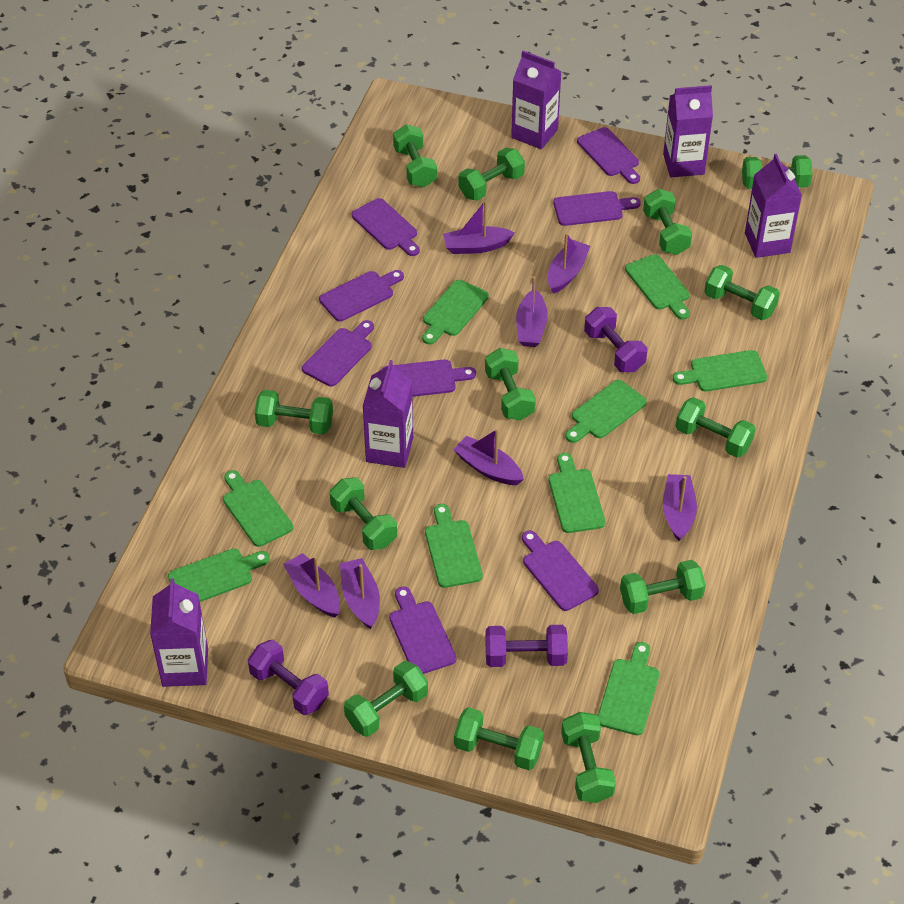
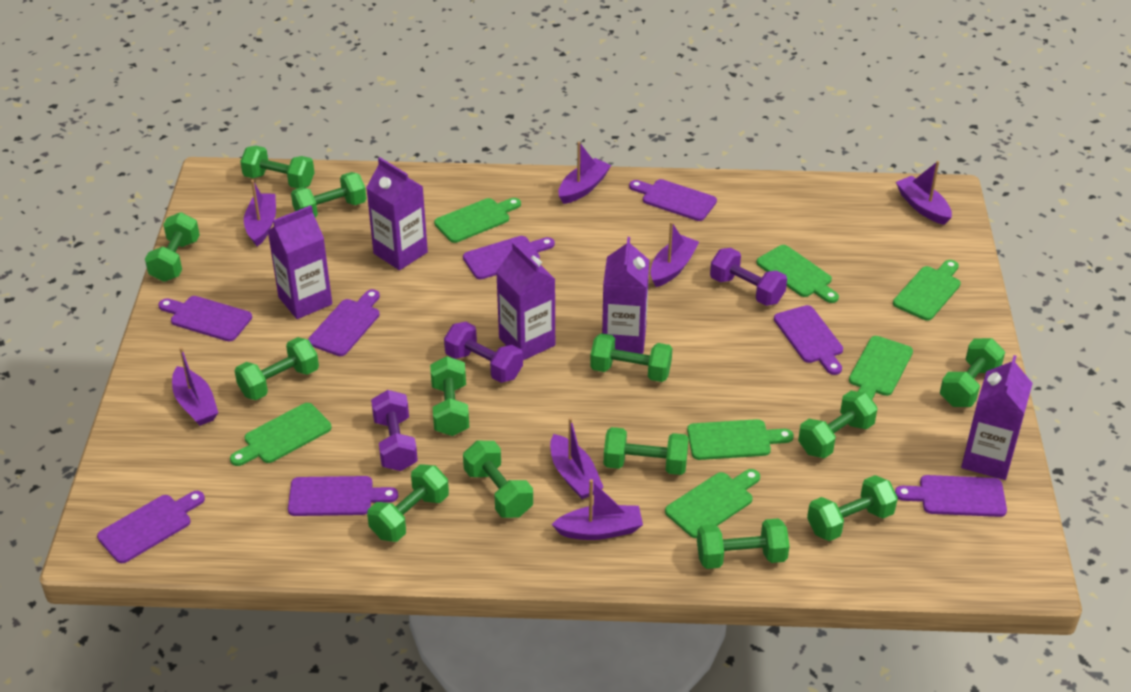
green cutting board: 9 -> 7

